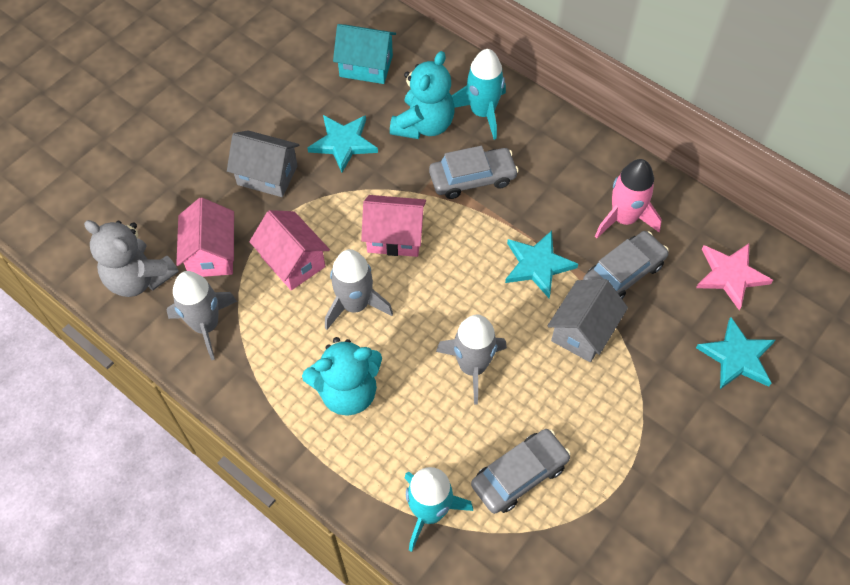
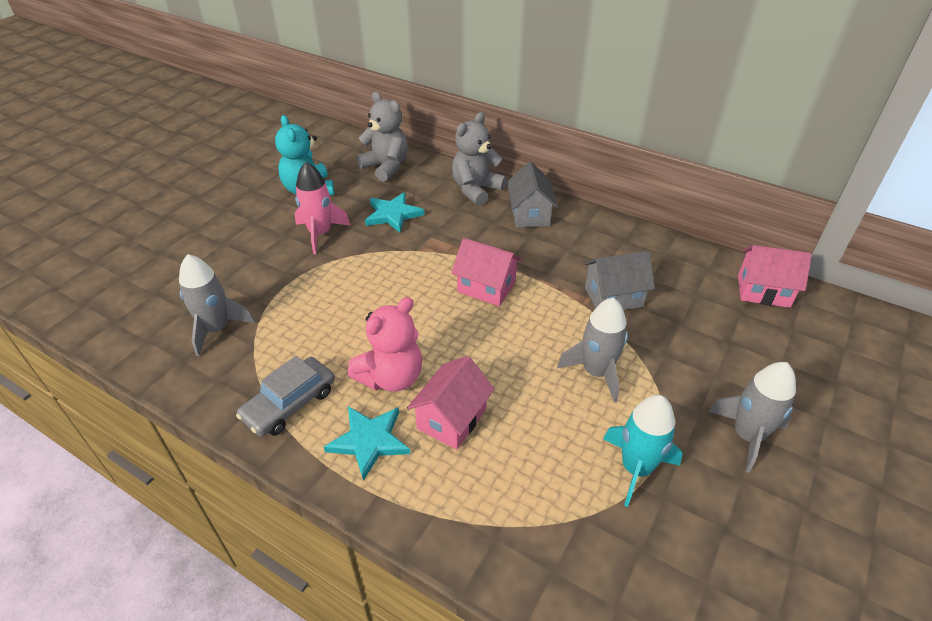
grey car: 3 -> 1
grey teddy bear: 1 -> 2
pink star: 1 -> 0
pink teddy bear: 0 -> 1
turquoise house: 1 -> 0
turquoise rocket: 2 -> 1
turquoise star: 3 -> 2
turquoise teddy bear: 2 -> 1

